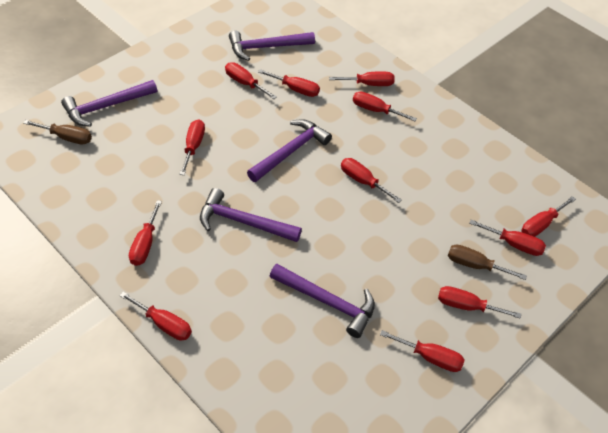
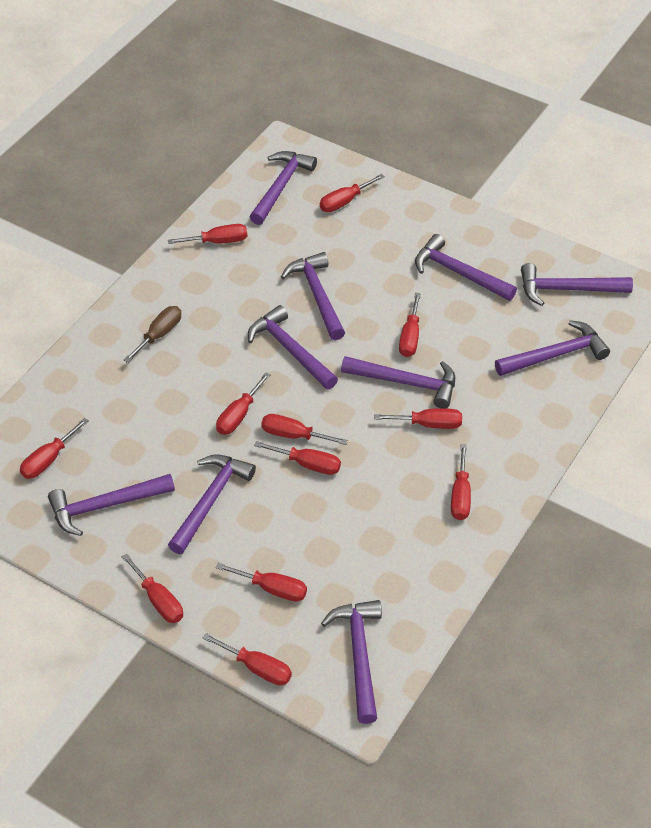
brown screwdriver: 2 -> 1
purple hammer: 5 -> 10

